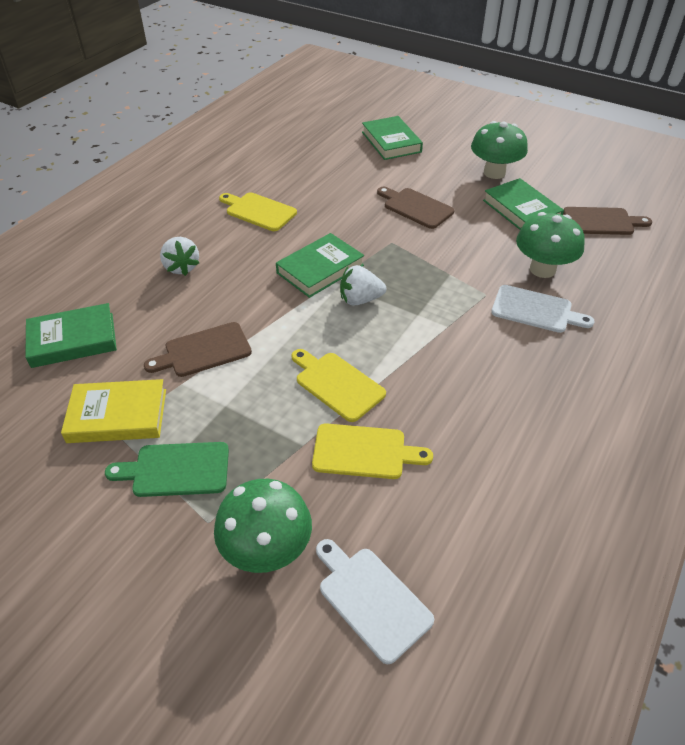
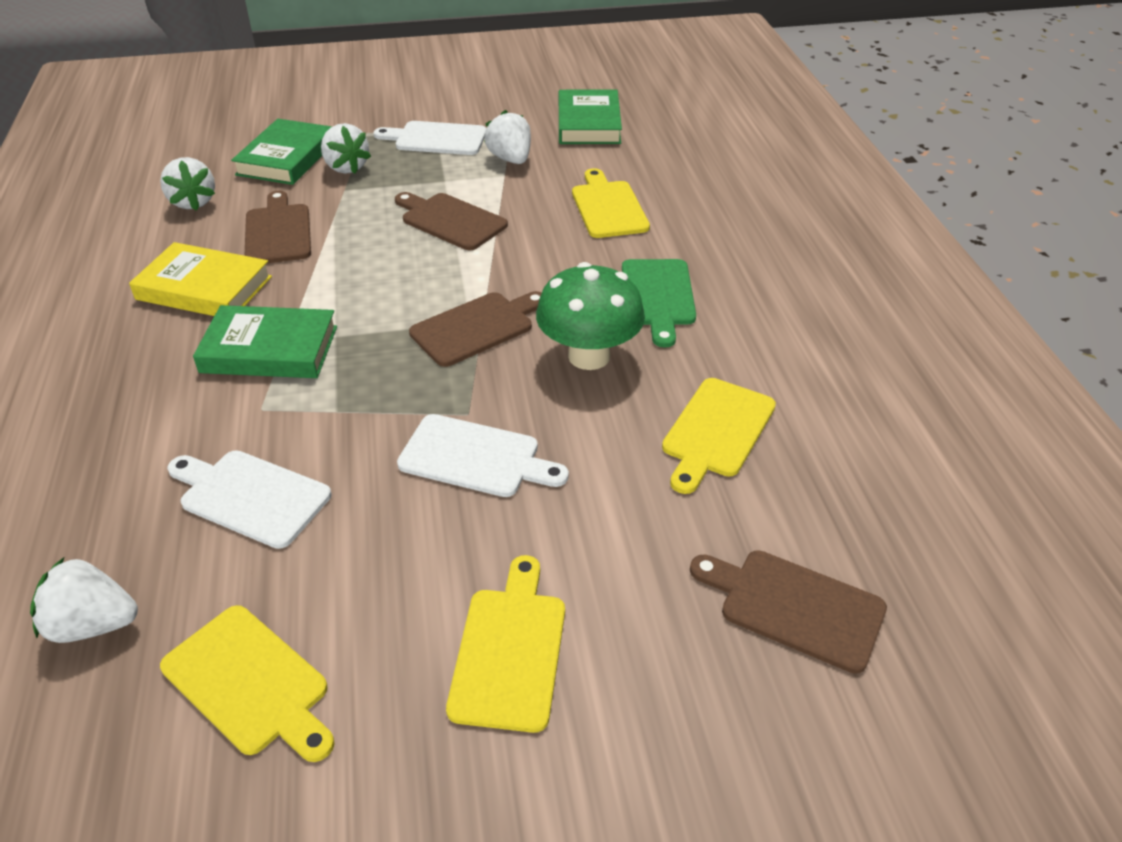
brown cutting board: 3 -> 4
green book: 4 -> 3
green mushroom: 3 -> 1
white cutting board: 2 -> 3
white strawberry: 2 -> 4
yellow cutting board: 3 -> 4

